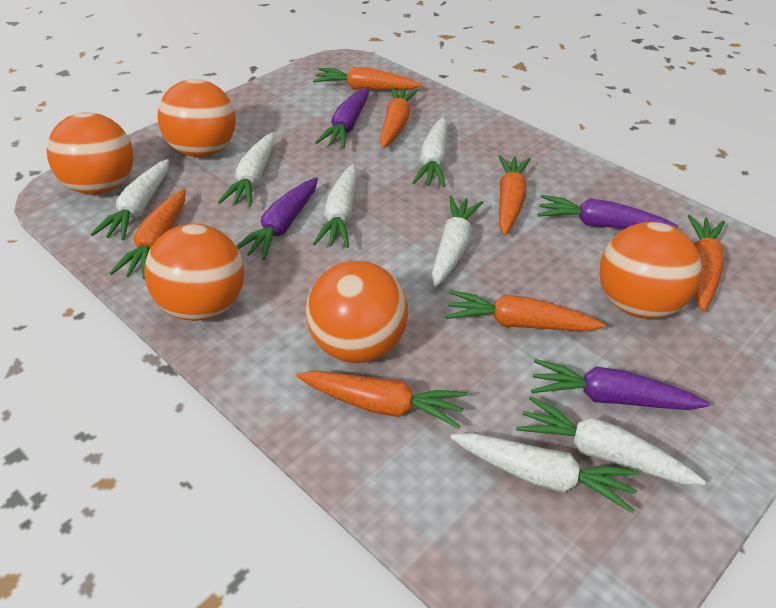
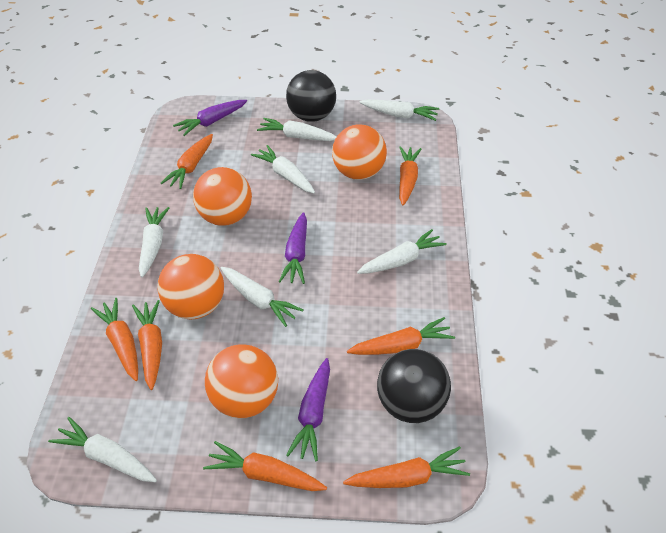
black ball: 0 -> 2
orange ball: 5 -> 4
purple carrot: 4 -> 3

